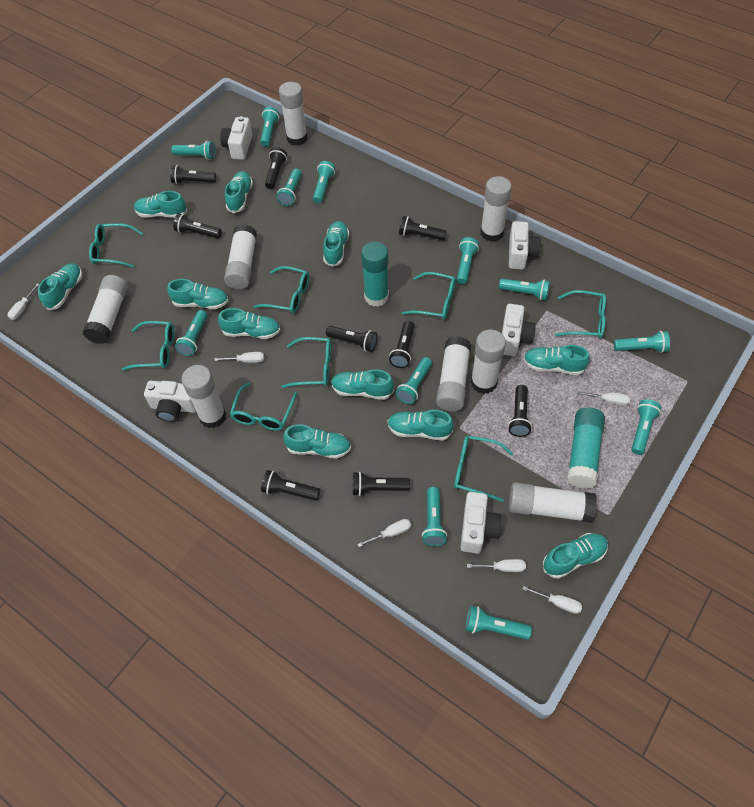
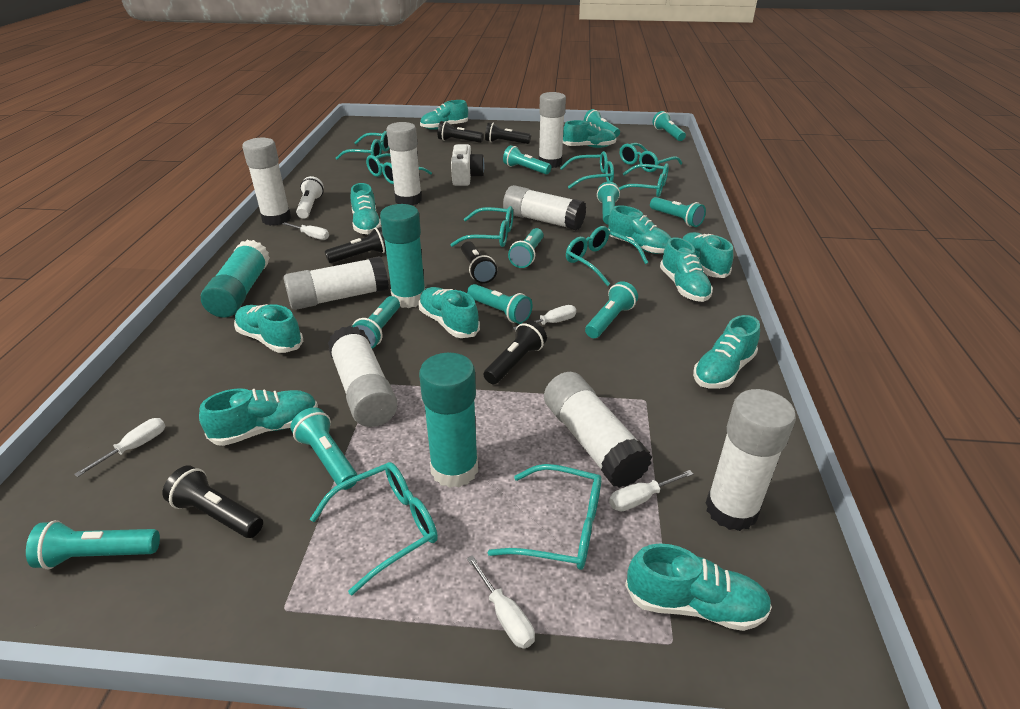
black flashlight: 9 -> 6
turquoise flashlight: 12 -> 11
turquoise glasses: 8 -> 9
turquoise glue stick: 2 -> 3
white camera: 5 -> 1
white flashlight: 0 -> 1
white screwdriver: 6 -> 5

